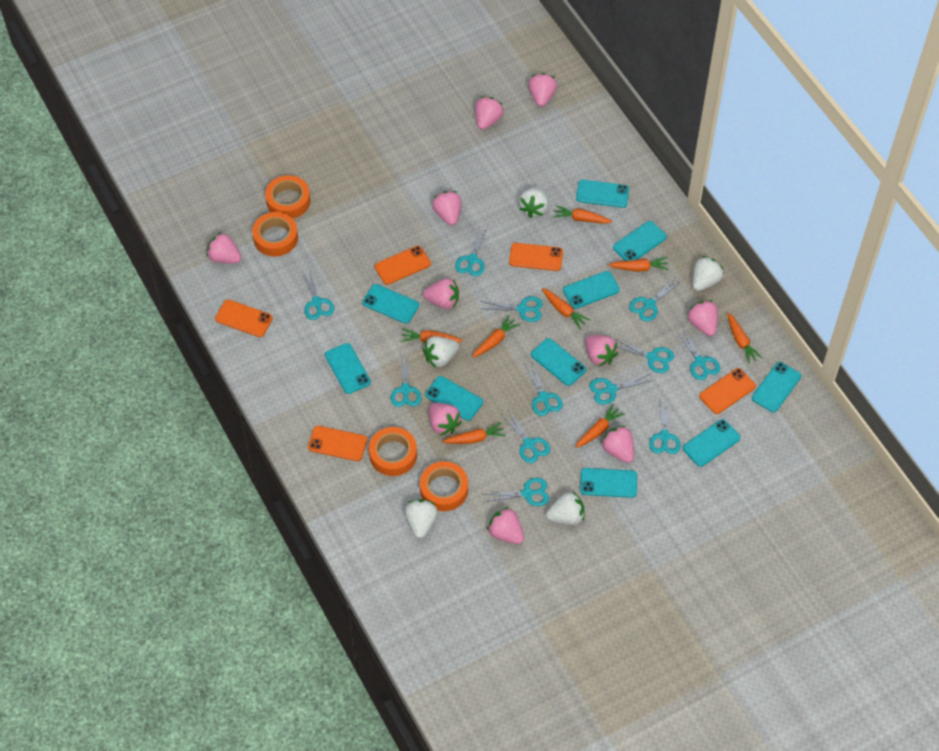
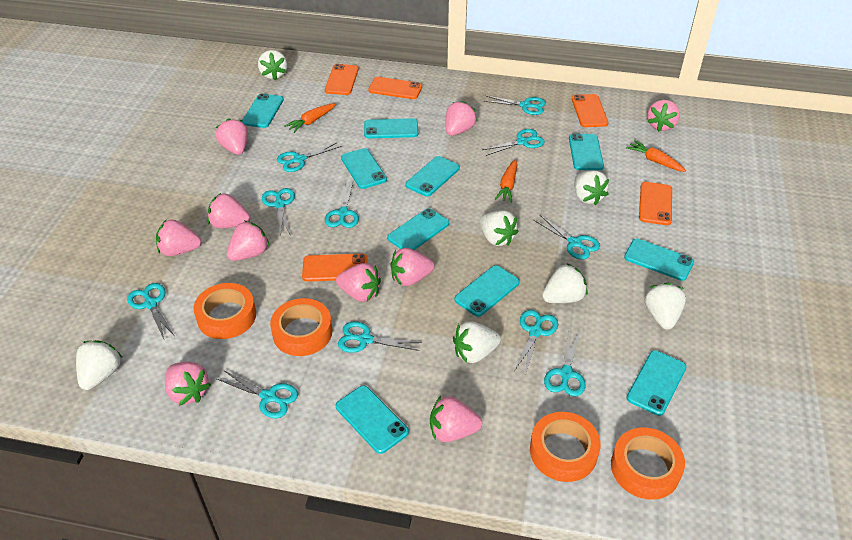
orange carrot: 8 -> 3
turquoise scissors: 12 -> 11
white strawberry: 5 -> 7

